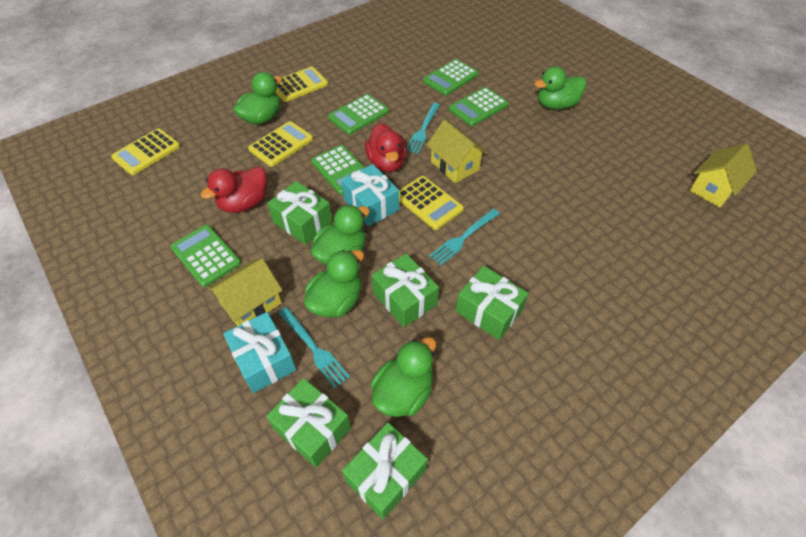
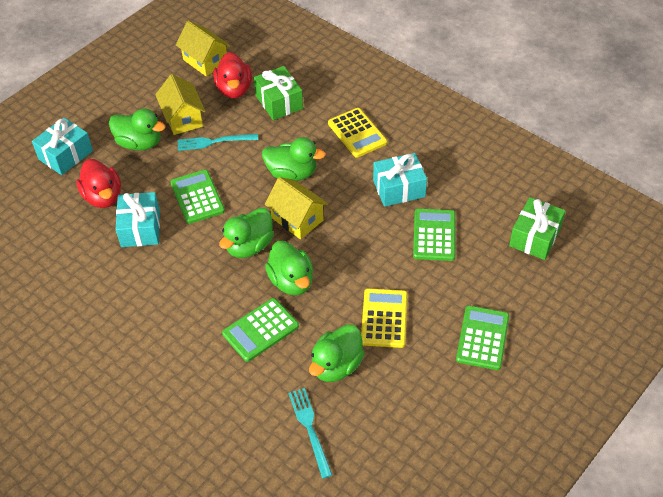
green calculator: 5 -> 4
green gift: 5 -> 2
turquoise fork: 3 -> 2
turquoise gift: 2 -> 3
yellow calculator: 4 -> 2

